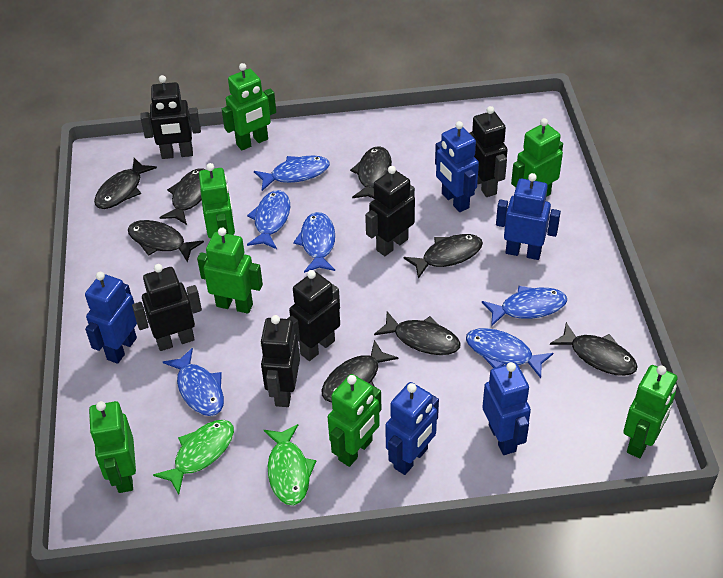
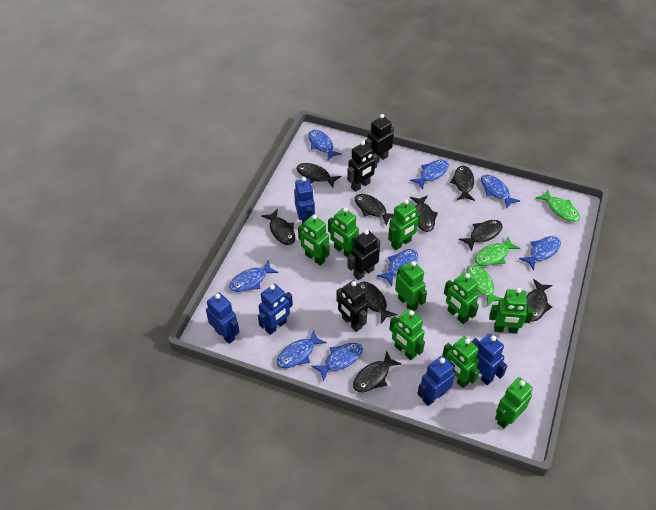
black fish: 8 -> 9
black robot: 6 -> 4
blue fish: 6 -> 8
green fish: 2 -> 3
green robot: 7 -> 9

